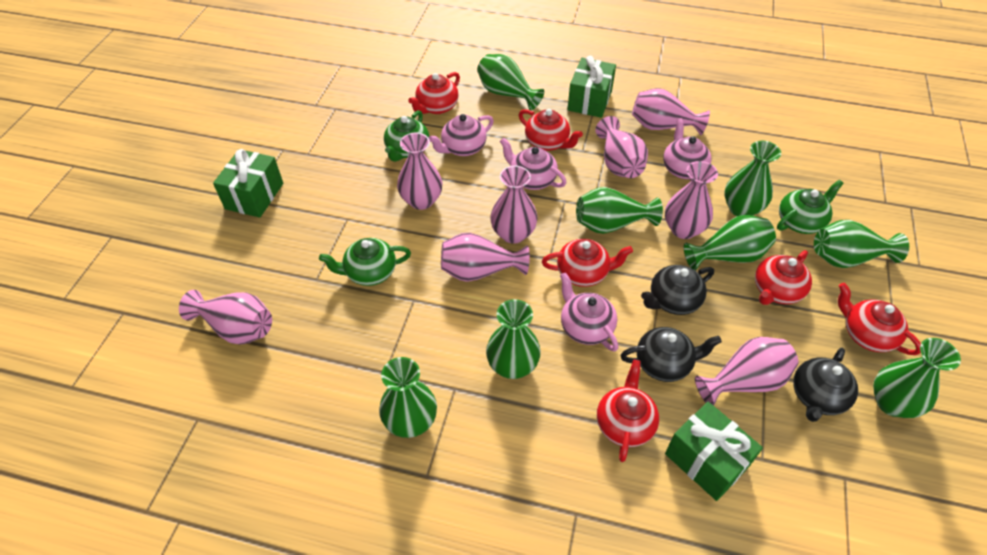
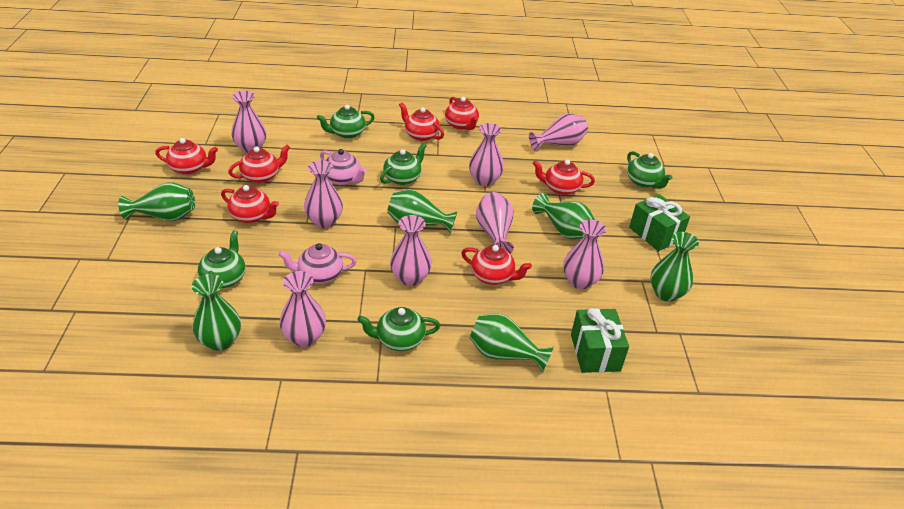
black teapot: 3 -> 0
green gift: 3 -> 2
green teapot: 3 -> 5
green vase: 8 -> 6
pink teapot: 4 -> 2
red teapot: 6 -> 7

